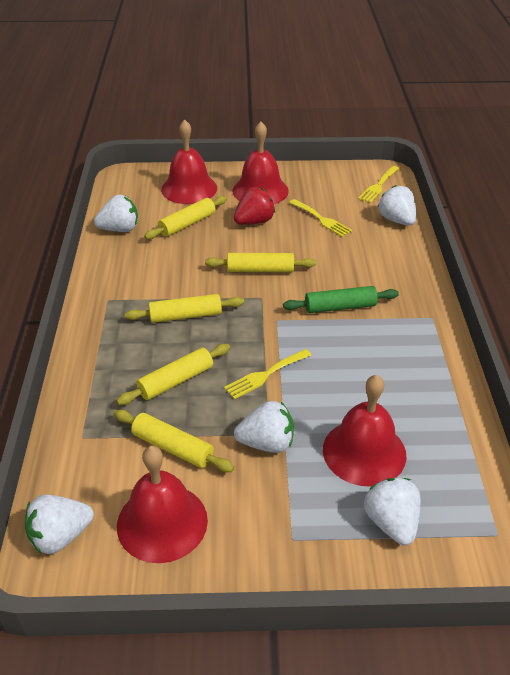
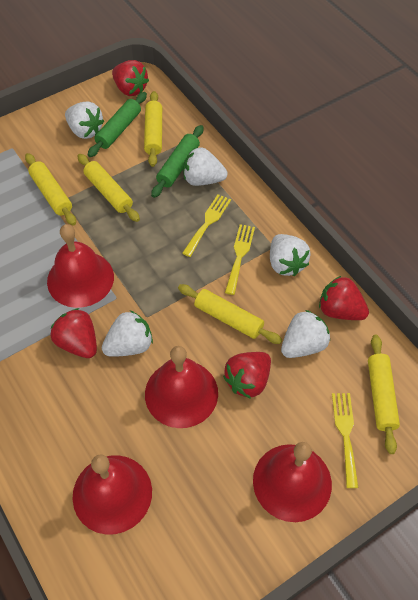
green rolling pin: 1 -> 2
red strawberry: 1 -> 4

